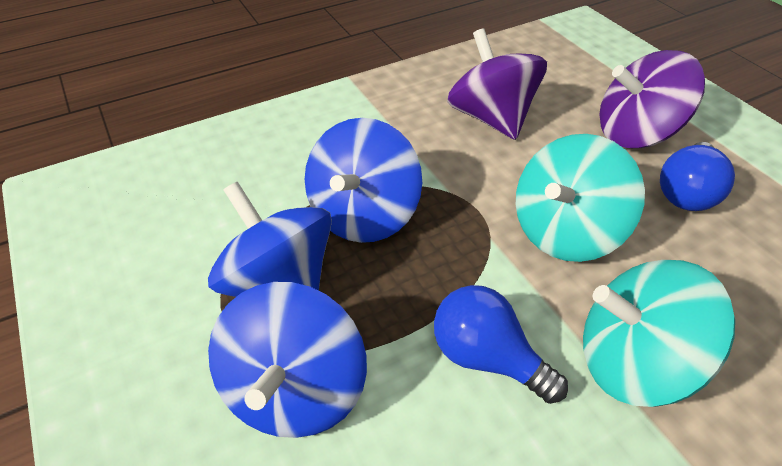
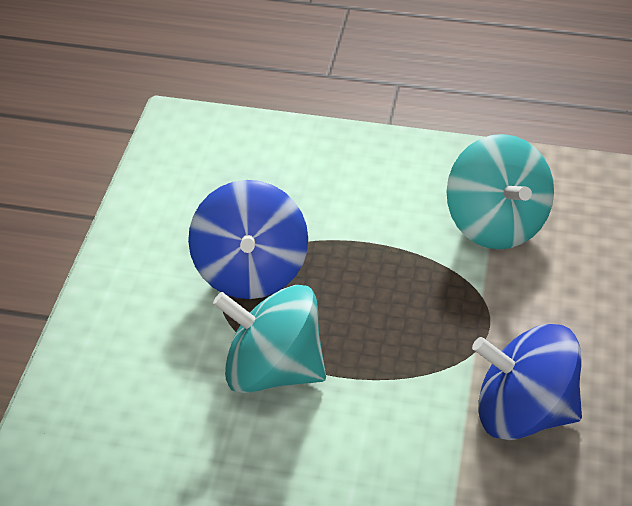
blue light bulb: 2 -> 0
blue spinning top: 3 -> 2
purple spinning top: 2 -> 0

